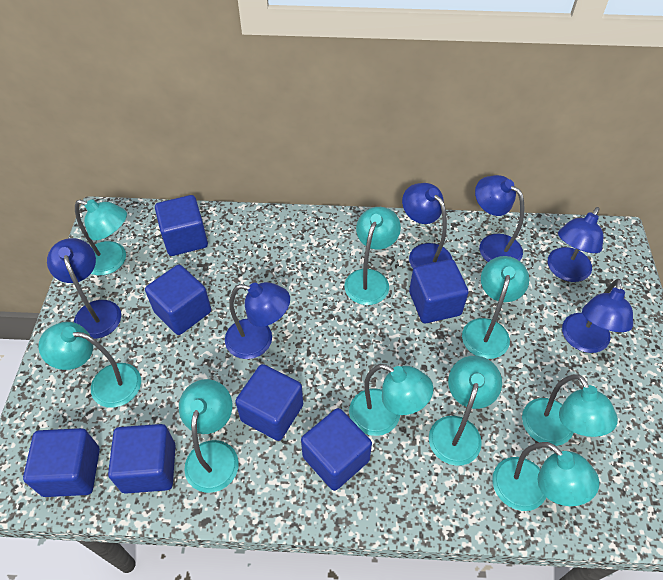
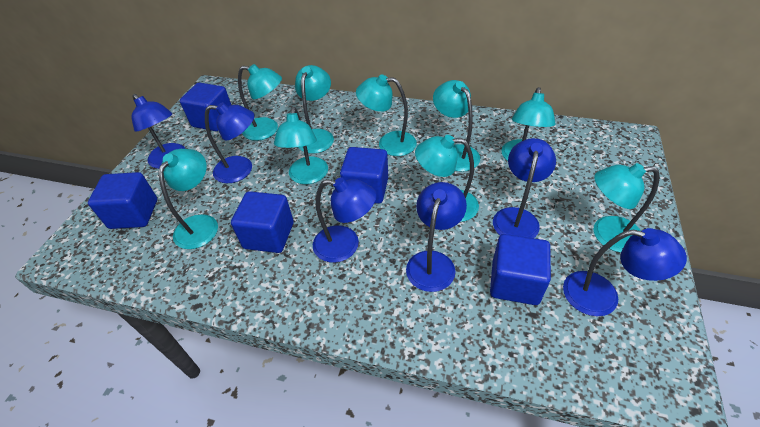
blue cube: 7 -> 5

